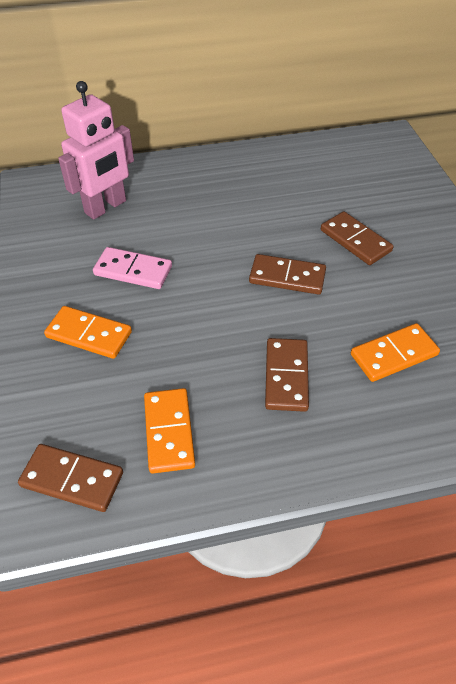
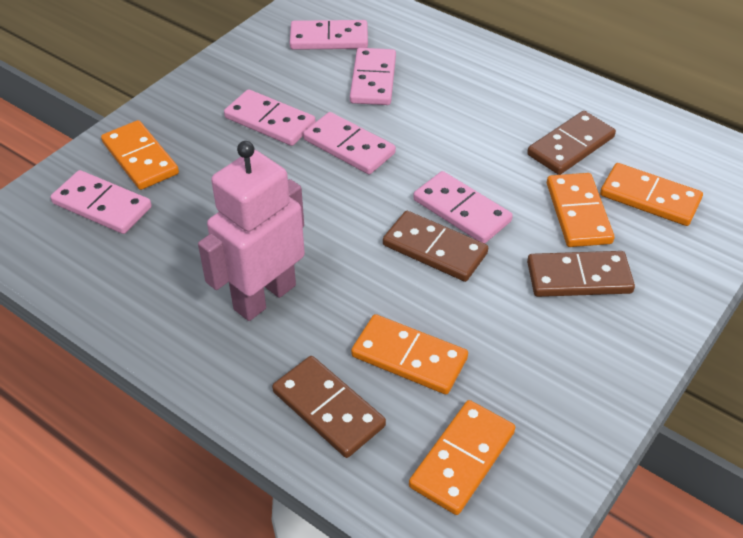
orange domino: 3 -> 5
pink domino: 1 -> 6

